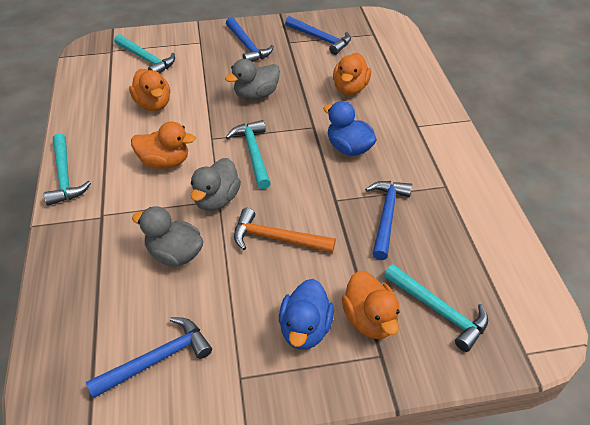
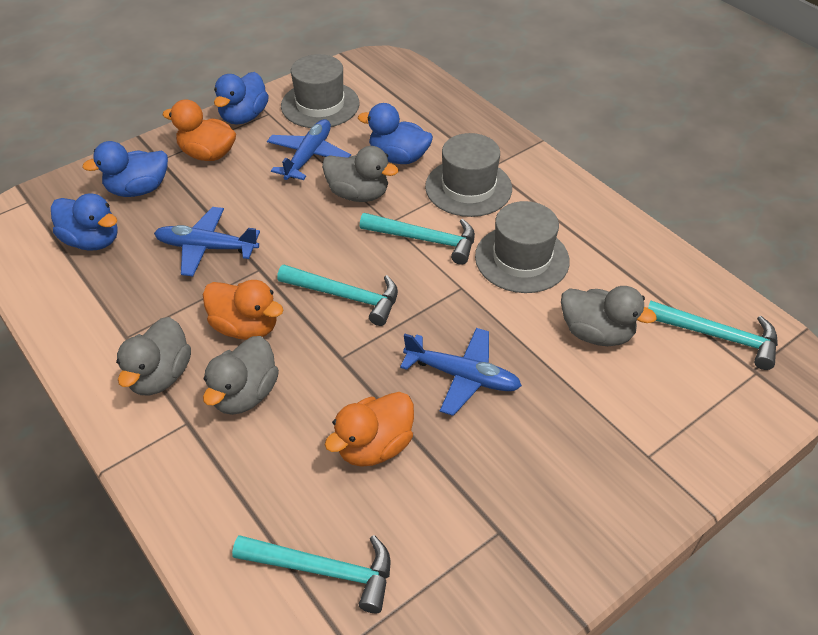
blue duck: 2 -> 4
blue hammer: 4 -> 0
blue plane: 0 -> 3
grey duck: 3 -> 4
grey hat: 0 -> 3
orange duck: 4 -> 3
orange hammer: 1 -> 0

